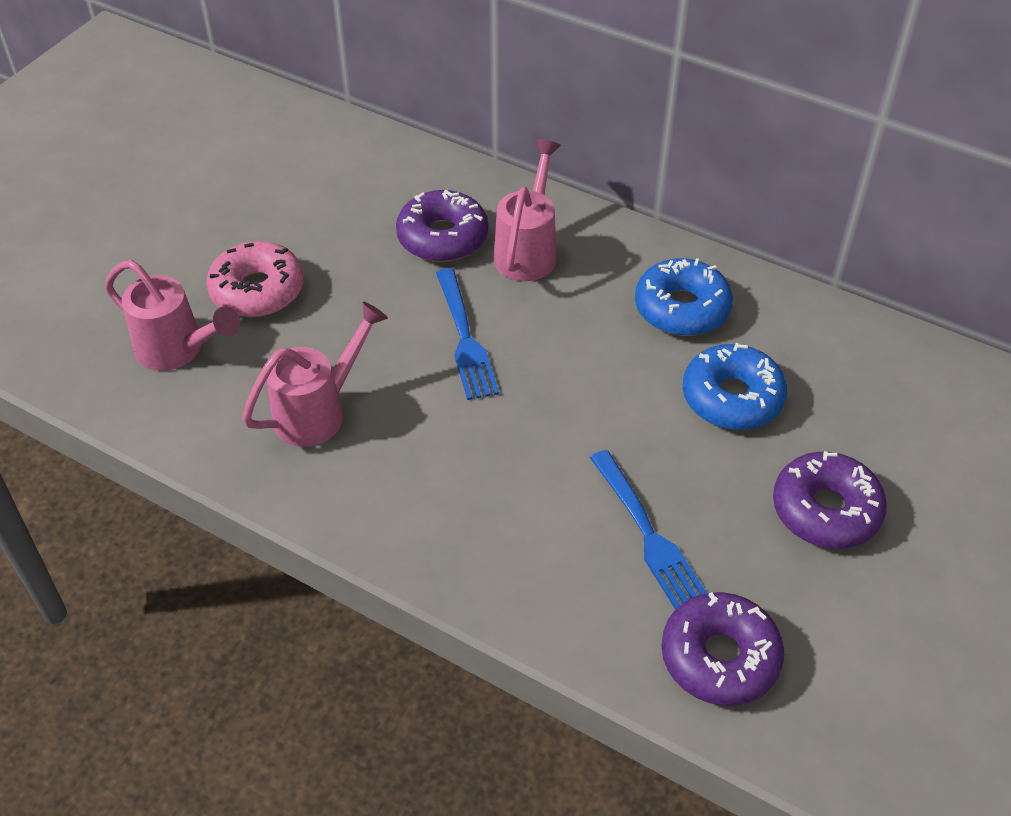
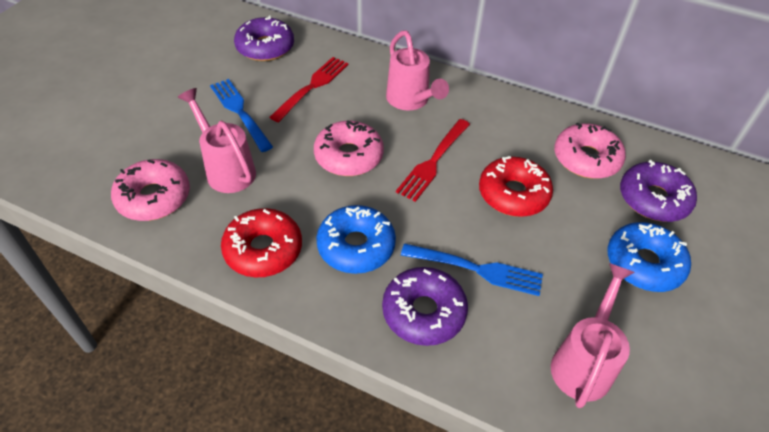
pink donut: 1 -> 3
red donut: 0 -> 2
red fork: 0 -> 2

